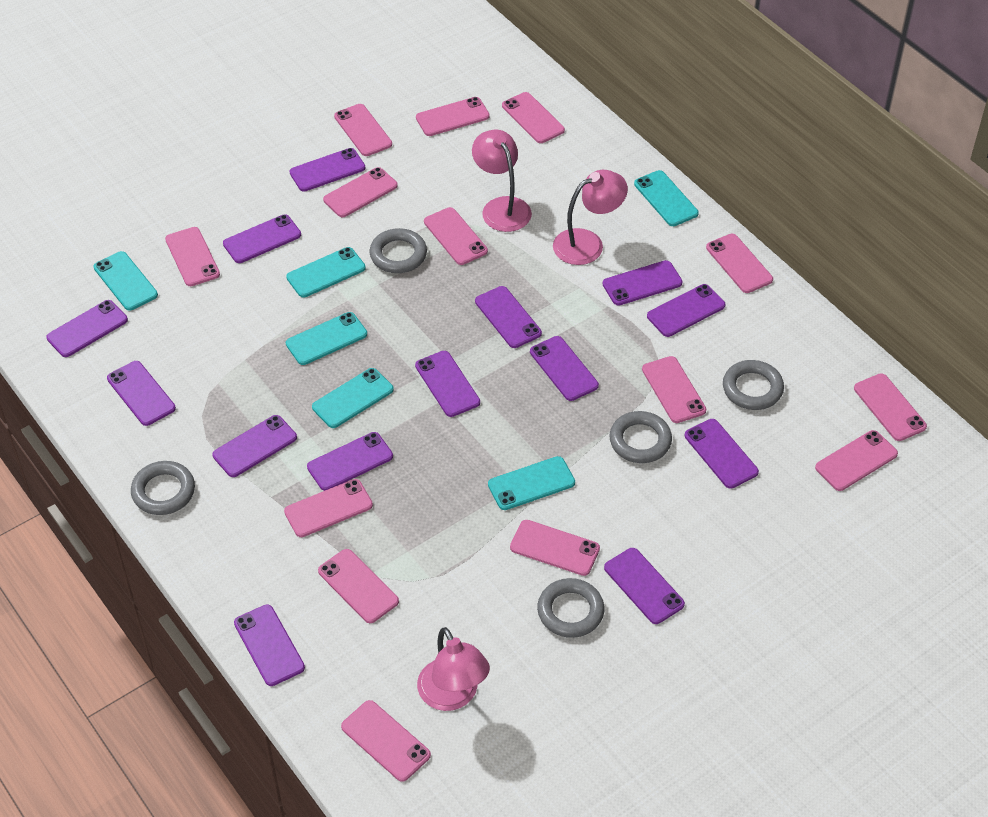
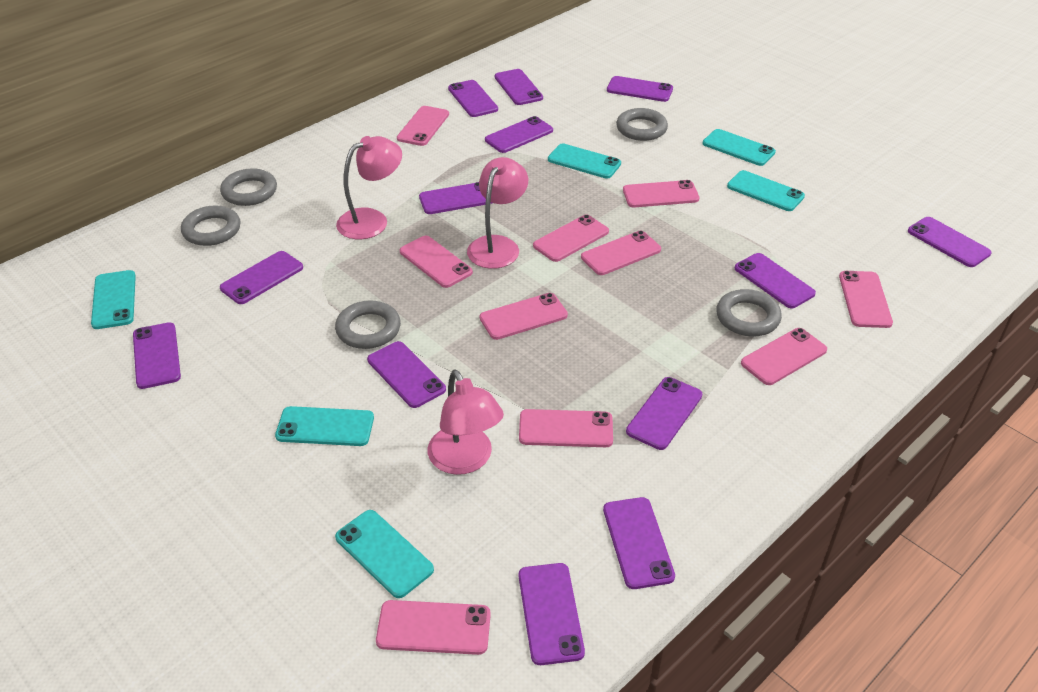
pink phone: 14 -> 10
purple phone: 14 -> 13

